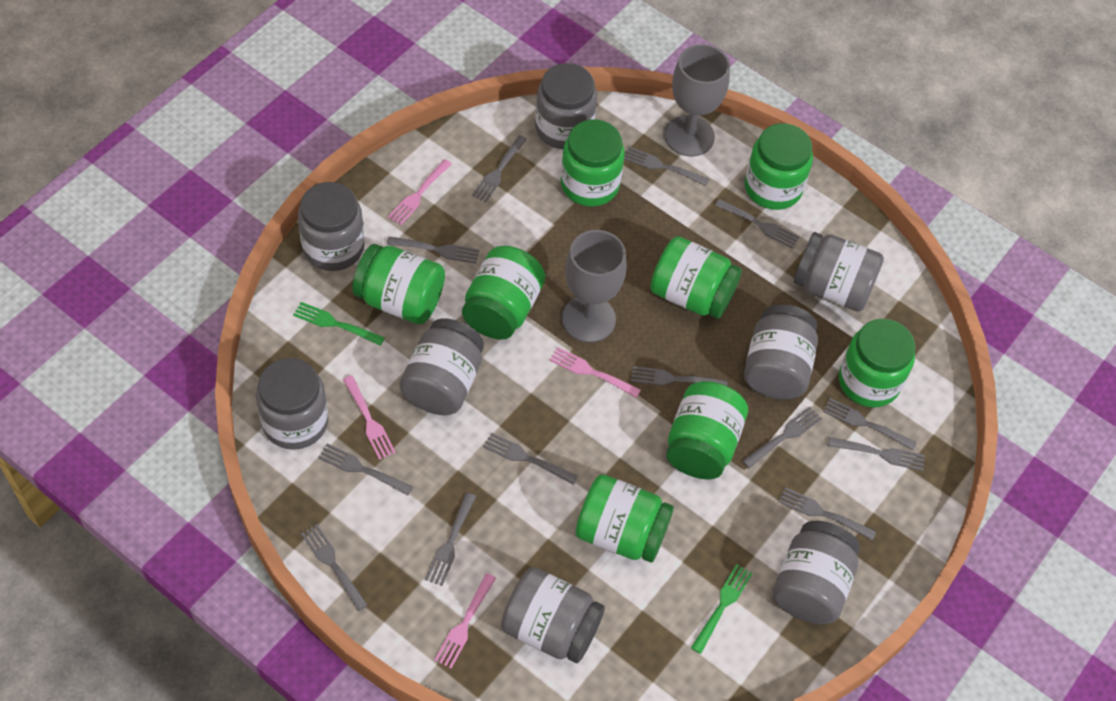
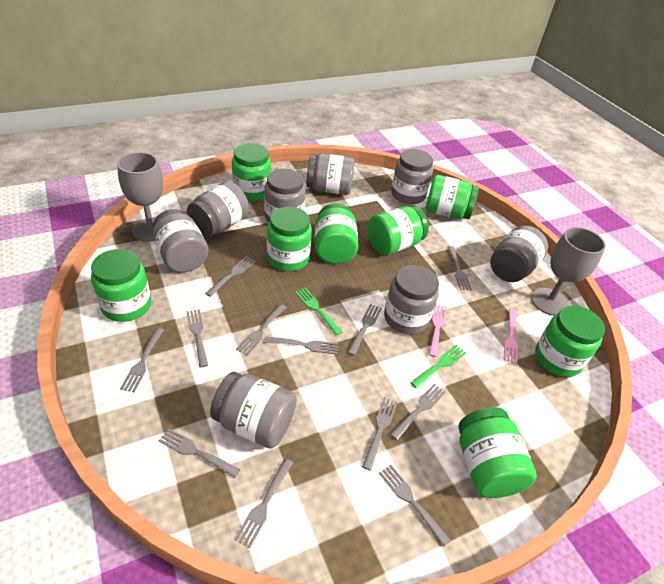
grey fork: 13 -> 12
pink fork: 4 -> 2

